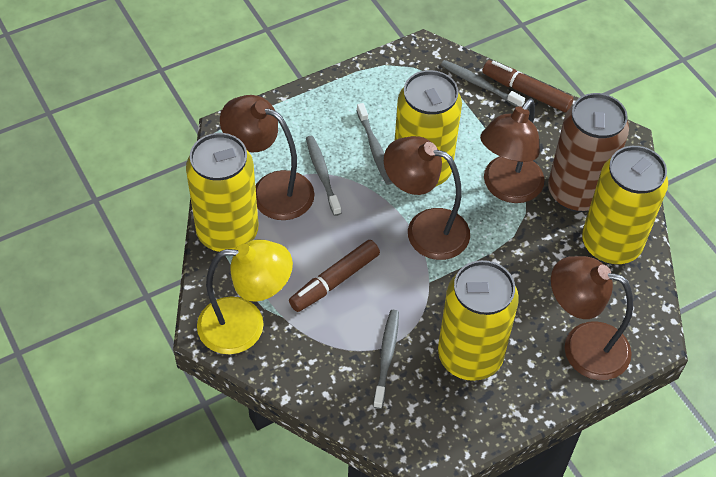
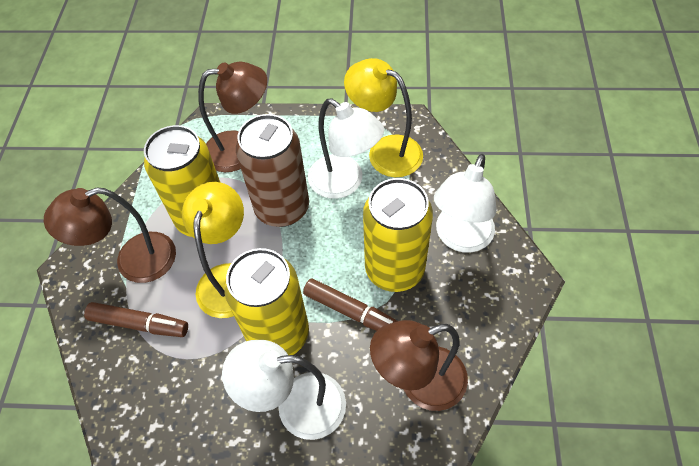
brown lamp: 4 -> 3
grey toothbrush: 4 -> 0
white lamp: 0 -> 3
yellow can: 4 -> 3
yellow lamp: 1 -> 2

